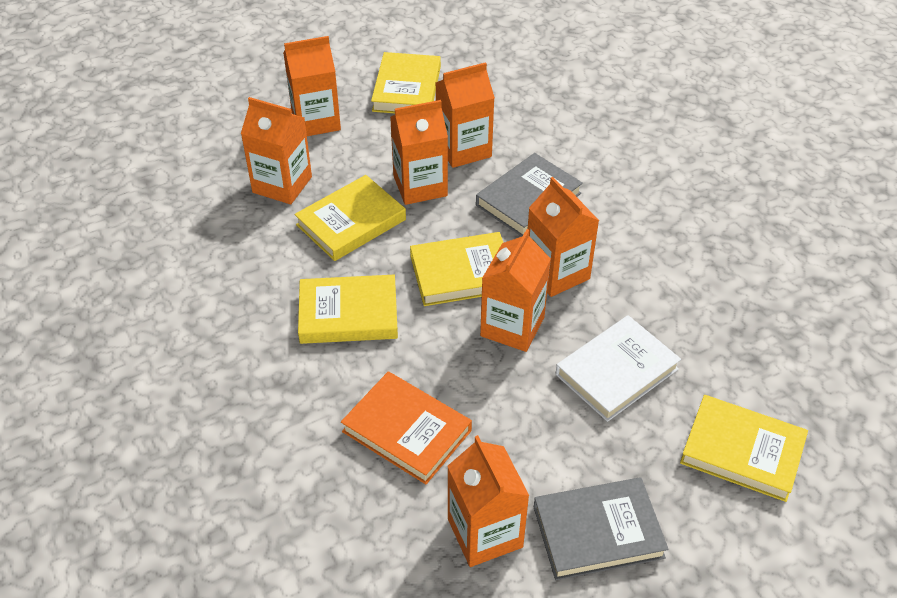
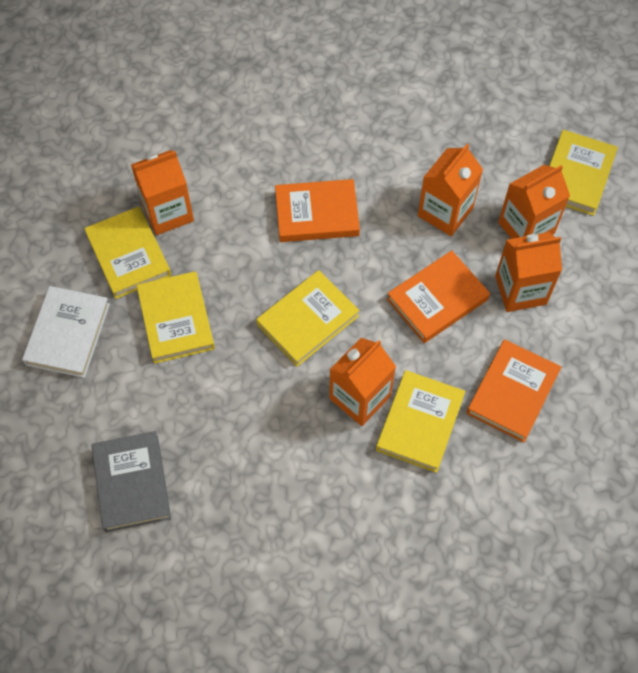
grey book: 2 -> 1
orange book: 1 -> 3
orange carton: 7 -> 5

